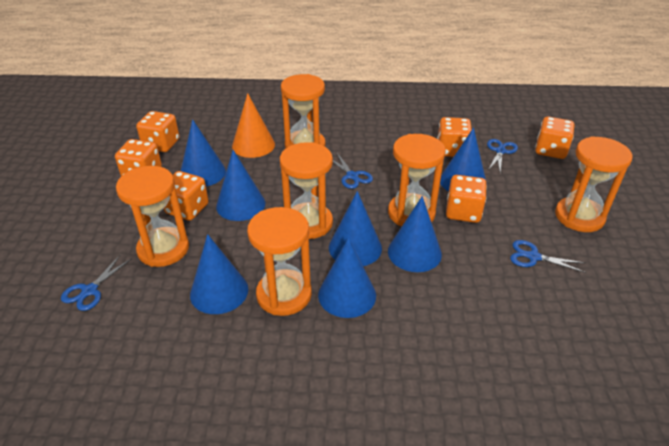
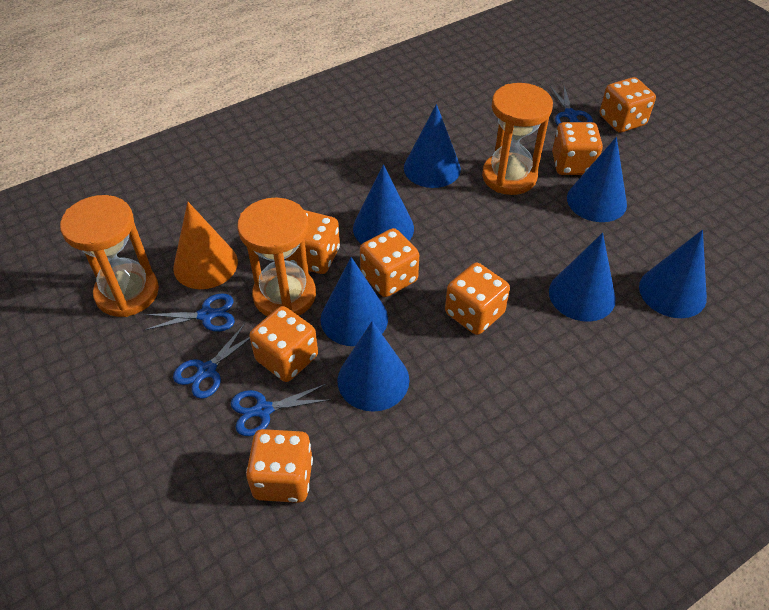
orange dice: 6 -> 7
orange hourglass: 6 -> 3

